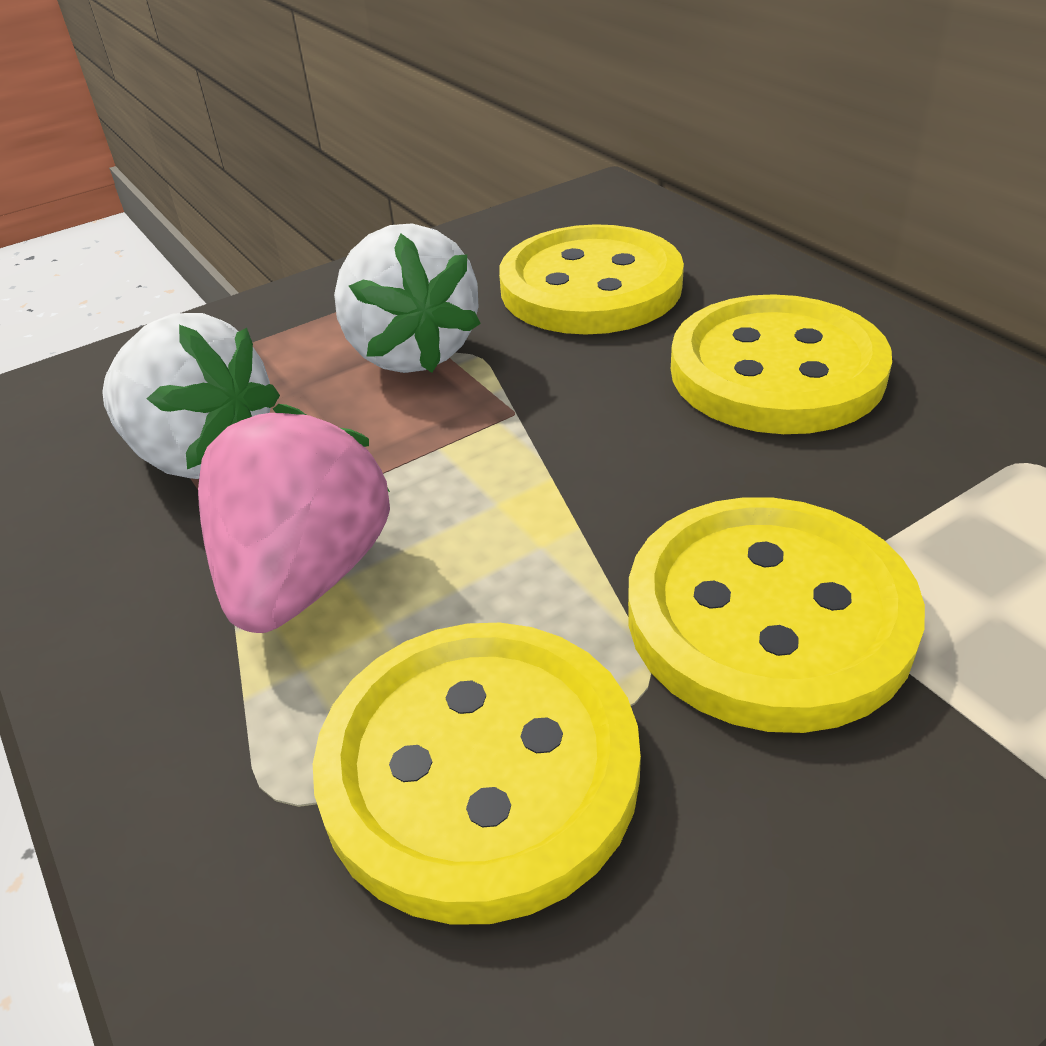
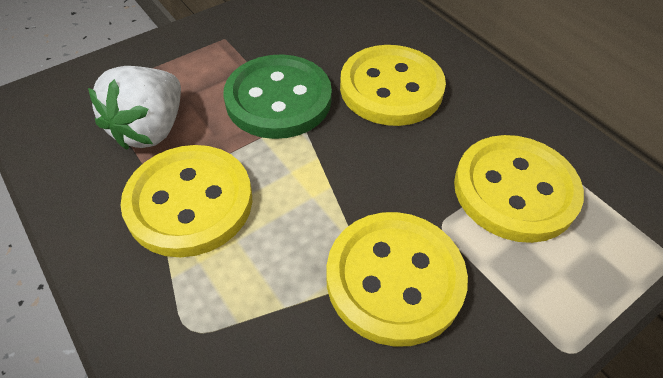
green button: 0 -> 1
pink strawberry: 1 -> 0
white strawberry: 2 -> 1

